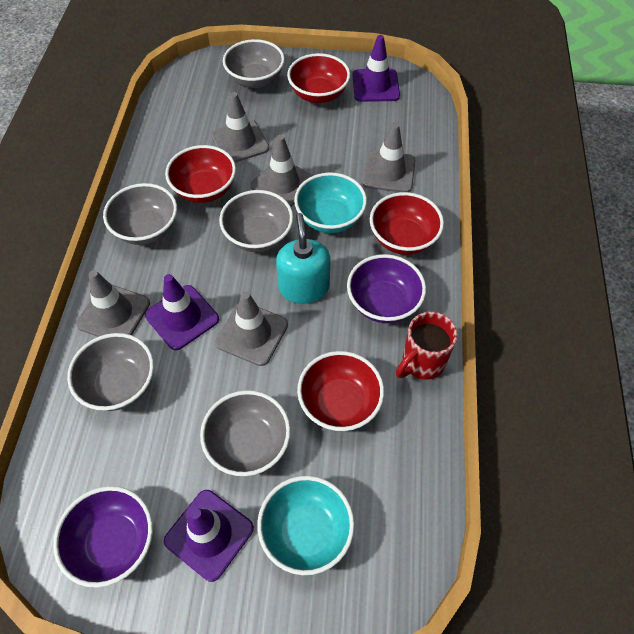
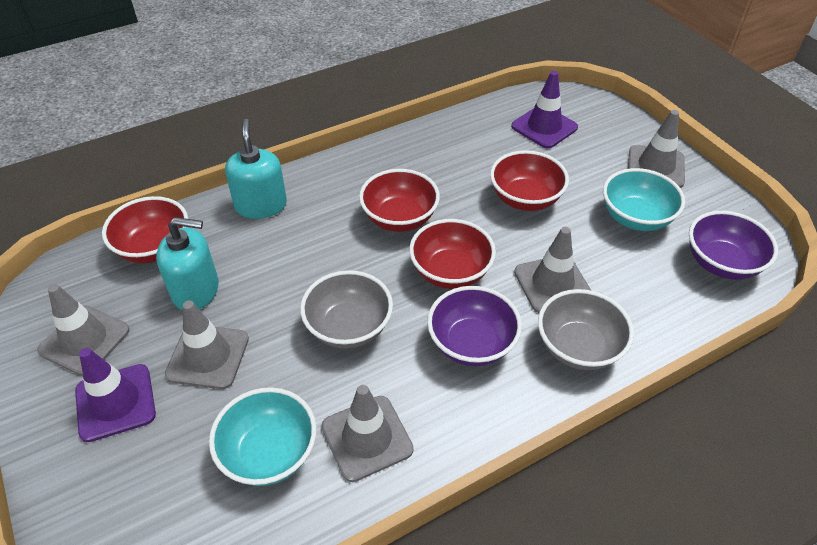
grey bowl: 5 -> 2
purple traffic cone: 3 -> 2
red mug: 1 -> 0
turquoise soap dispenser: 1 -> 2

